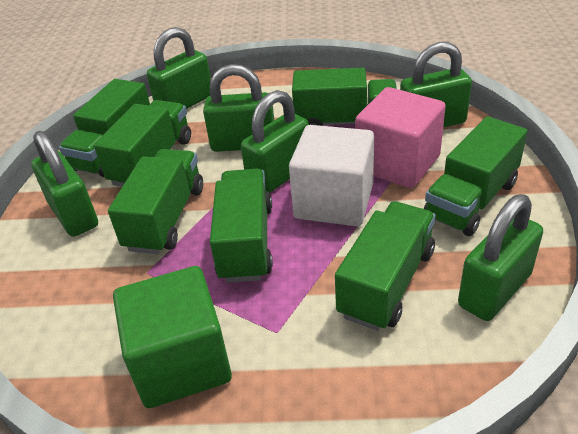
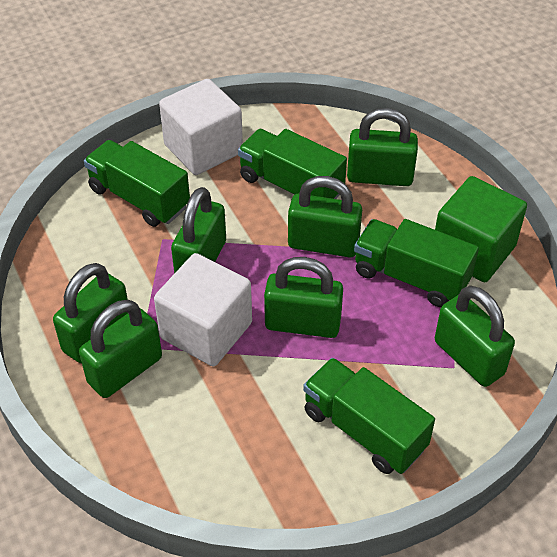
green padlock: 6 -> 7
green truck: 7 -> 4
pink cube: 1 -> 0
white cube: 1 -> 2

